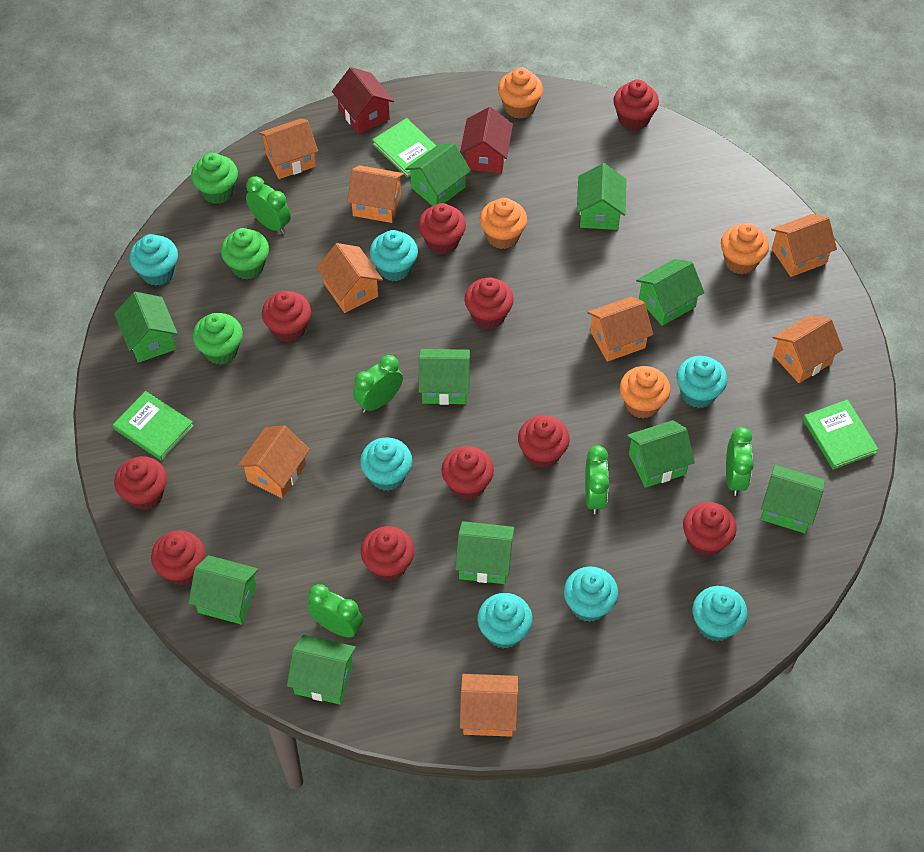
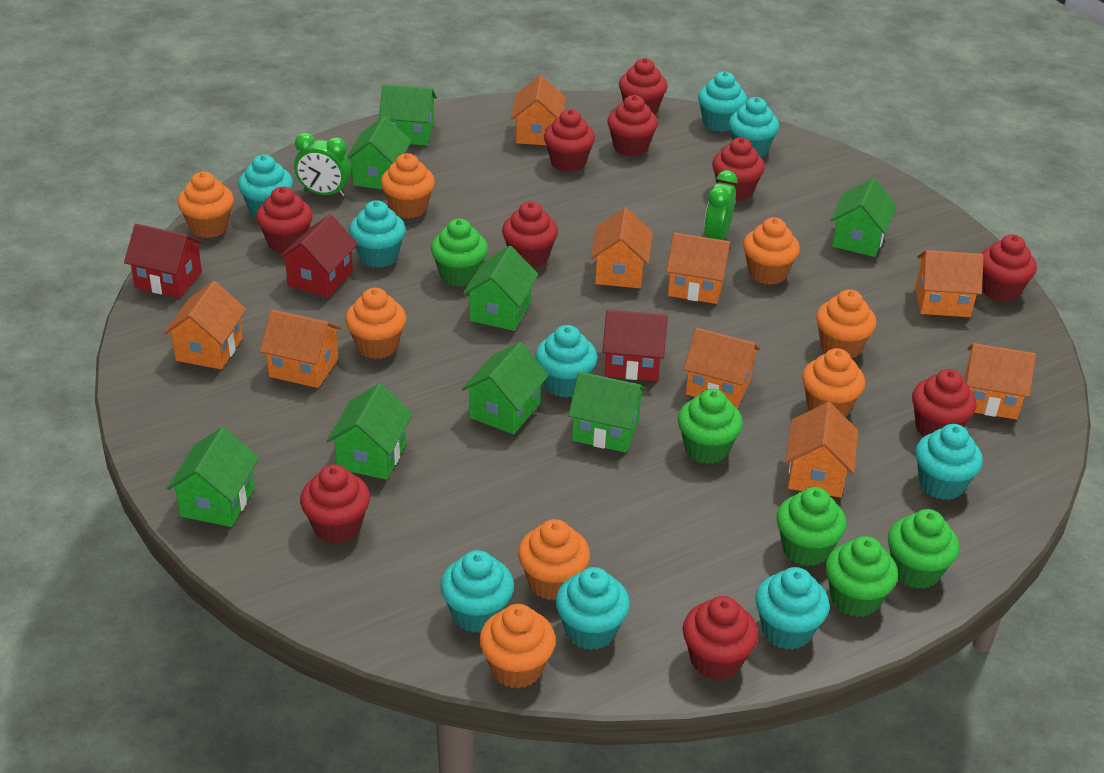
green book: 3 -> 0
green clock: 5 -> 2
green cupcake: 3 -> 5
green house: 10 -> 8
orange cupcake: 4 -> 8
orange house: 8 -> 9
red house: 2 -> 3
turquoise cupcake: 7 -> 9

